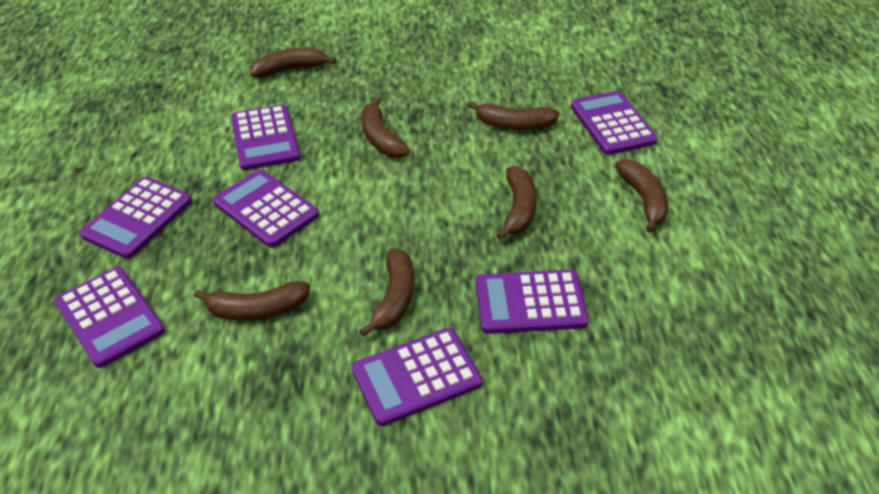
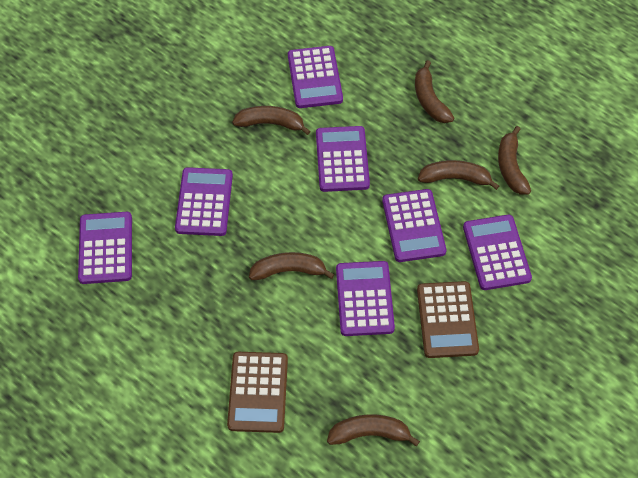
brown banana: 7 -> 6
brown calculator: 0 -> 2

